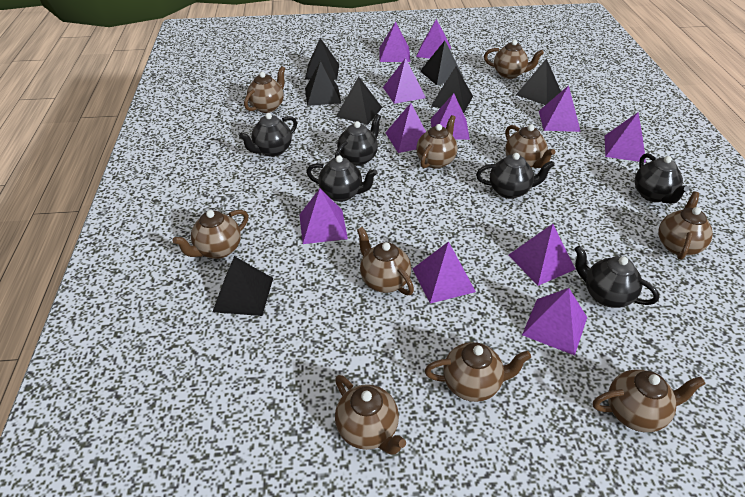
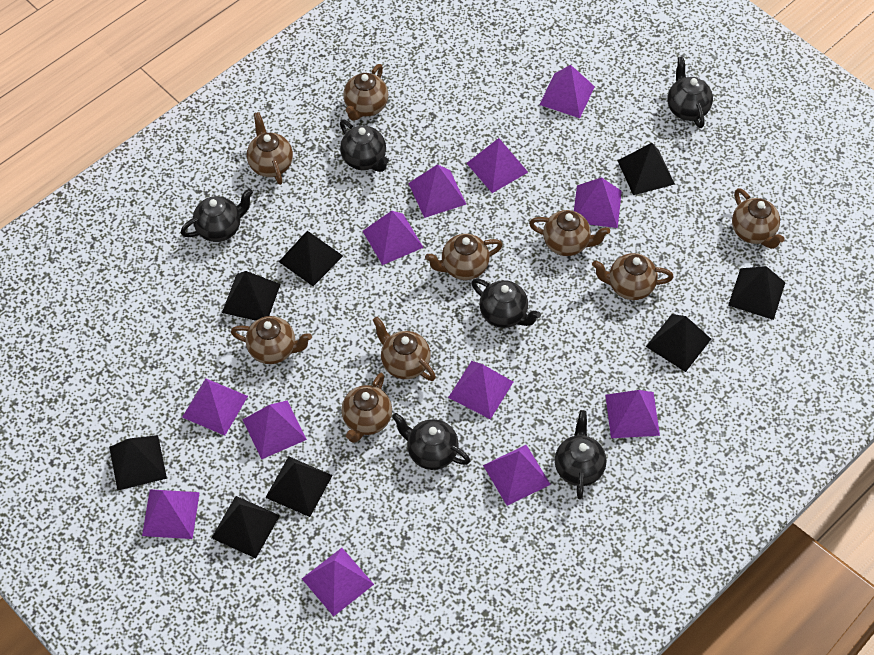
black pyramid: 7 -> 8
brown teapot: 10 -> 9
purple pyramid: 11 -> 12

